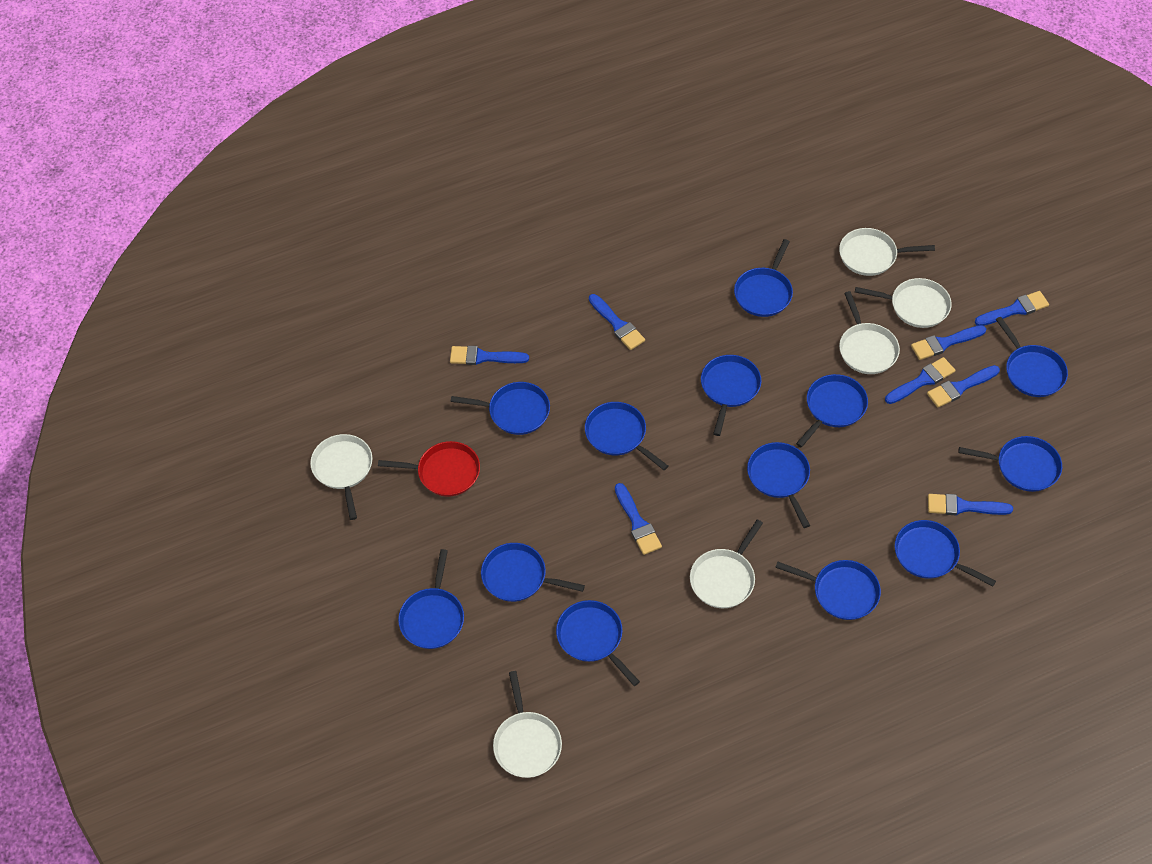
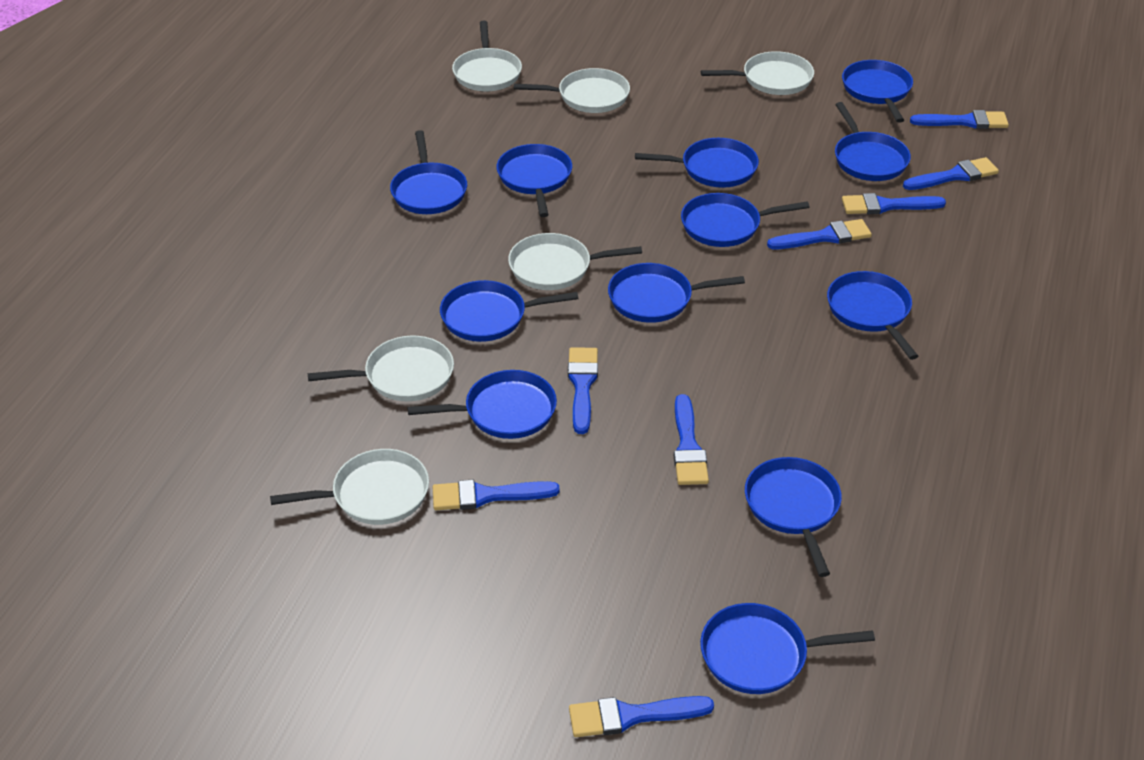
blue pan: 13 -> 12
red pan: 1 -> 0

